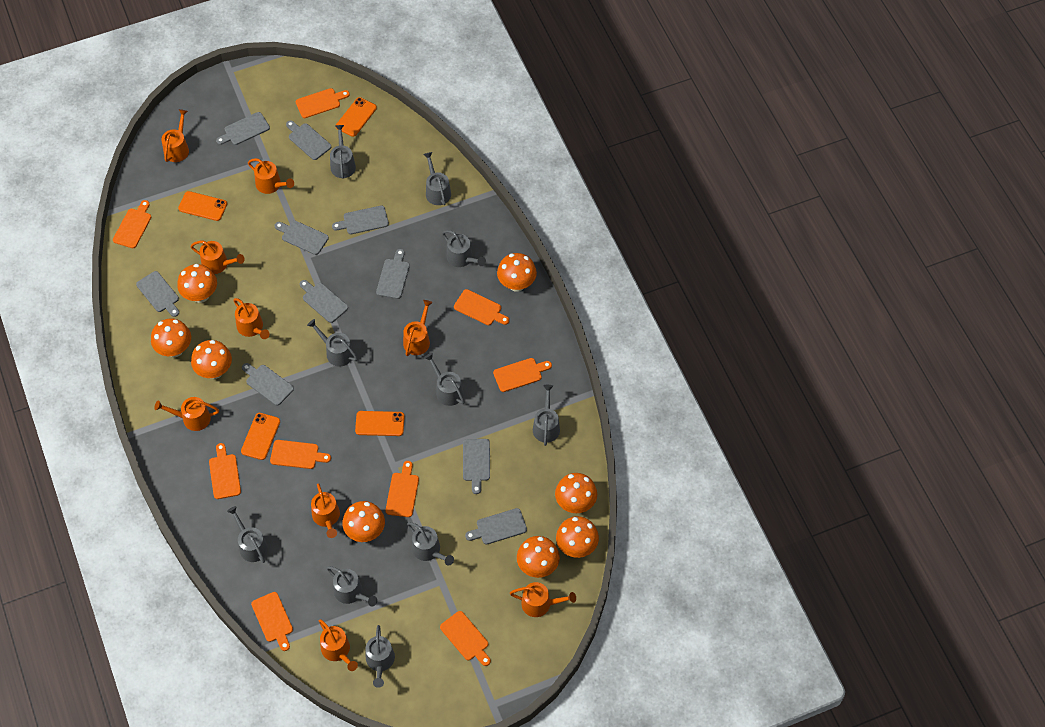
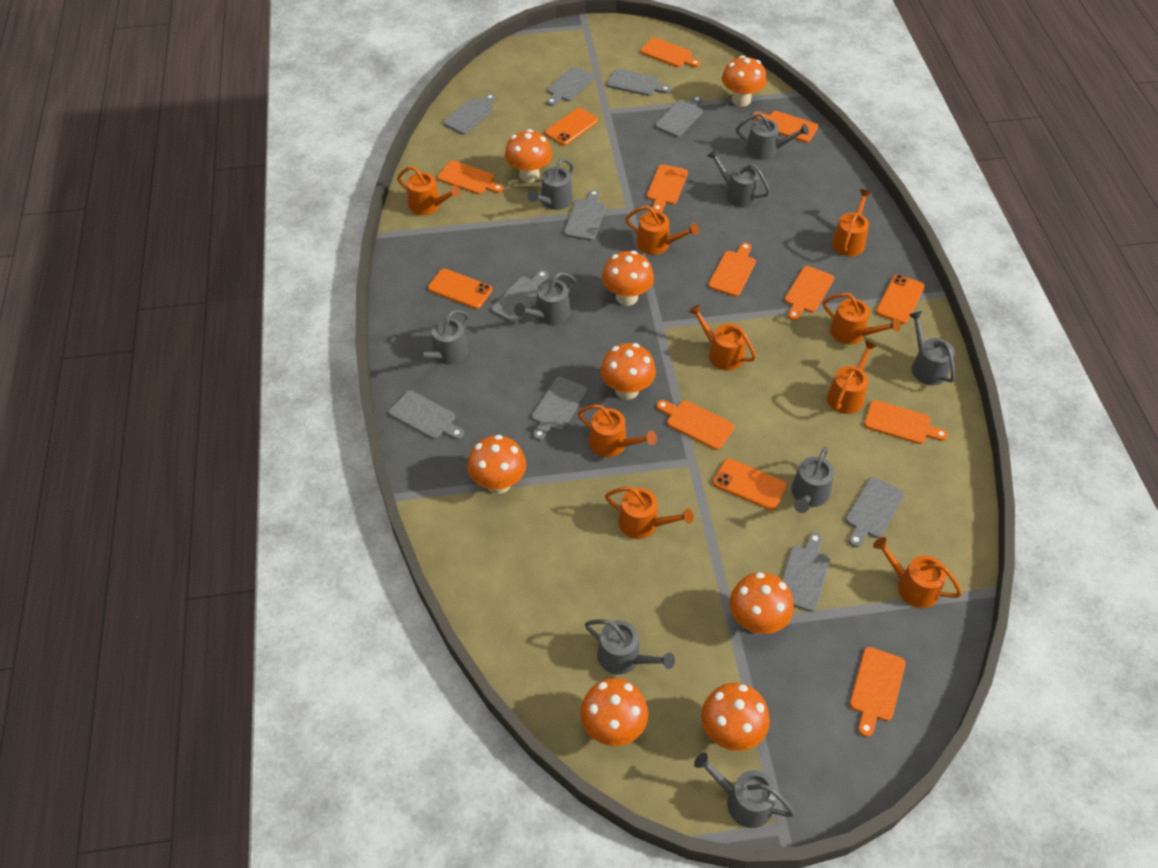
grey watering can: 10 -> 9

